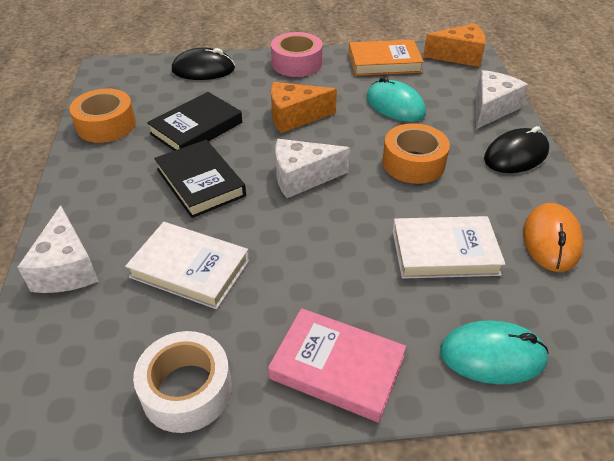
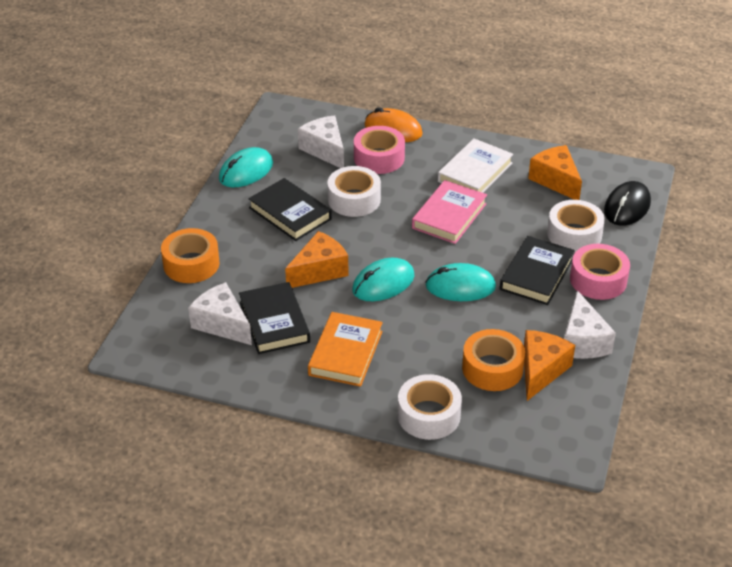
black book: 2 -> 3
black mouse: 2 -> 1
orange cheese: 2 -> 3
pink tape: 1 -> 2
turquoise mouse: 2 -> 3
white book: 2 -> 1
white tape: 1 -> 3

